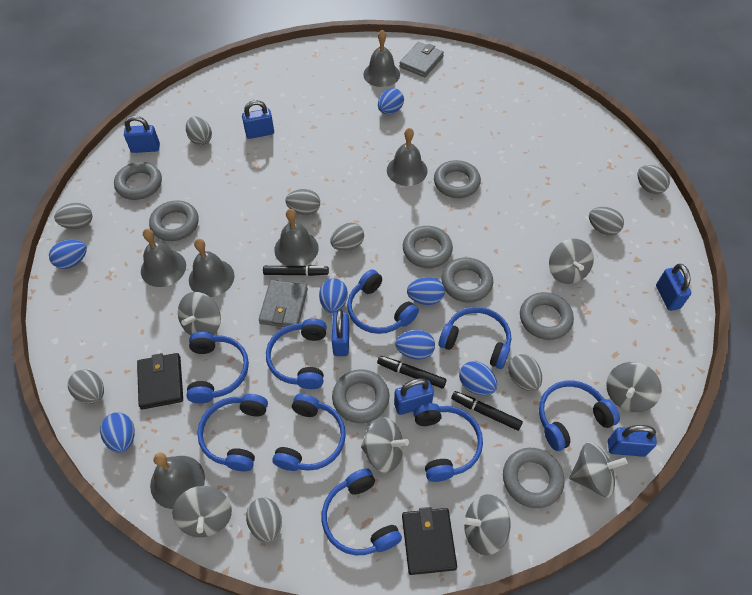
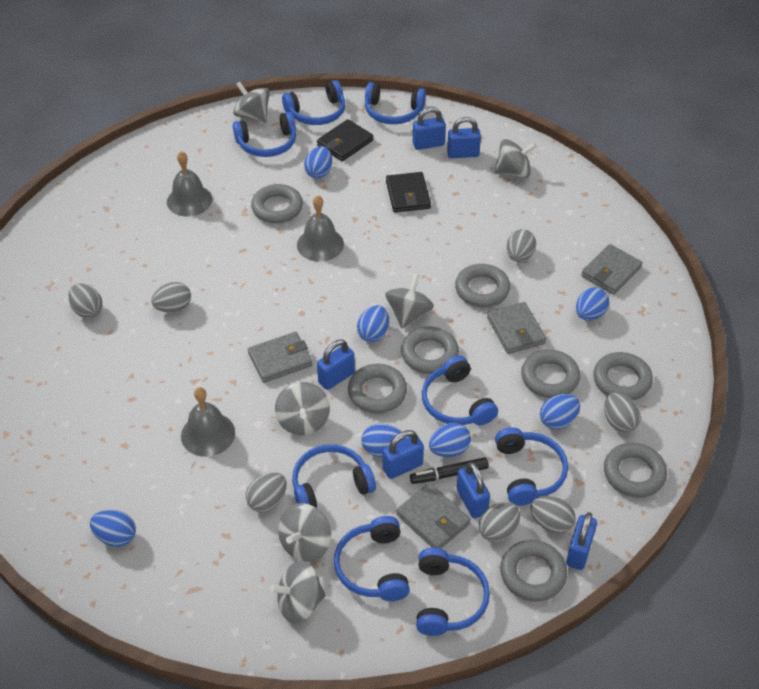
black marker: 3 -> 1
blue headphones: 9 -> 8
grey bell: 6 -> 3
grey egg: 9 -> 7
grey spinning top: 7 -> 6
grey wallet: 2 -> 4

